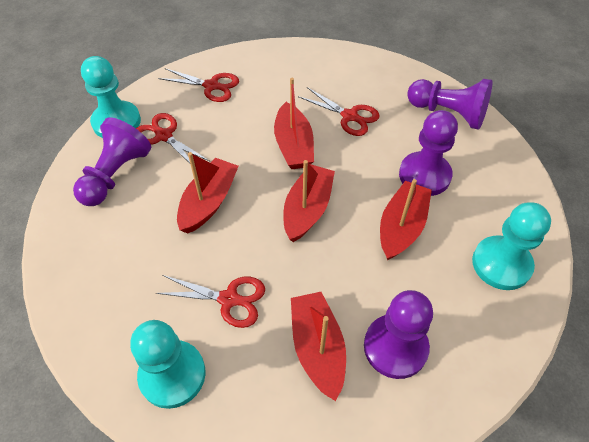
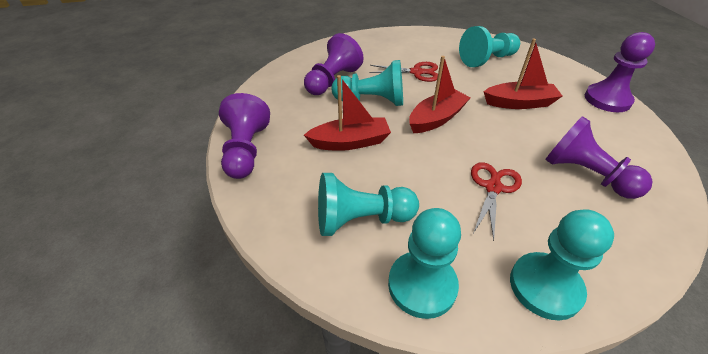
red boat: 5 -> 3
red scissors: 4 -> 2
turquoise pawn: 3 -> 5

